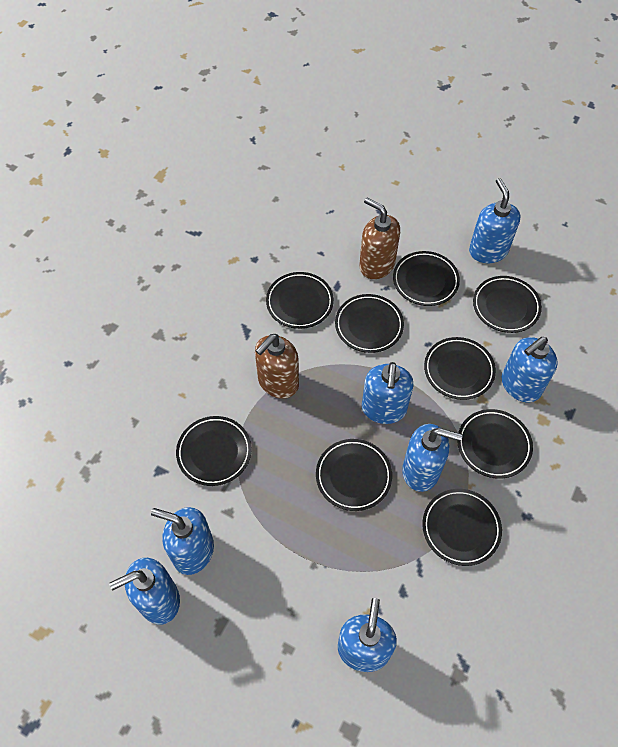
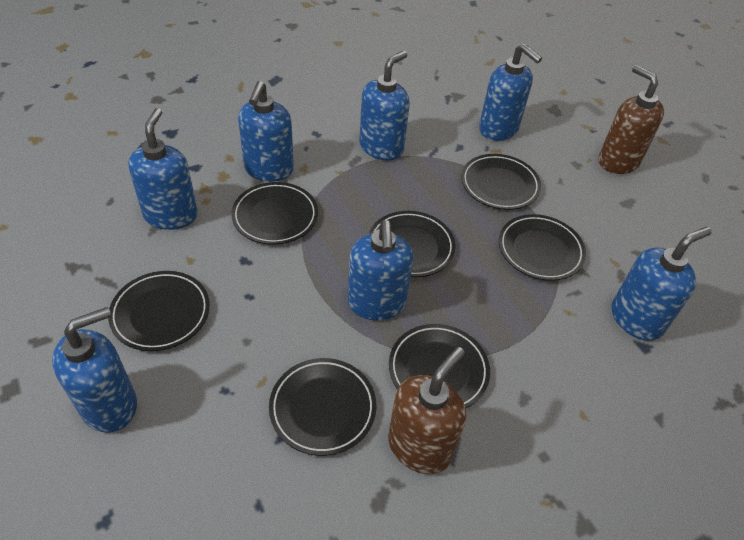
black plate: 9 -> 7

